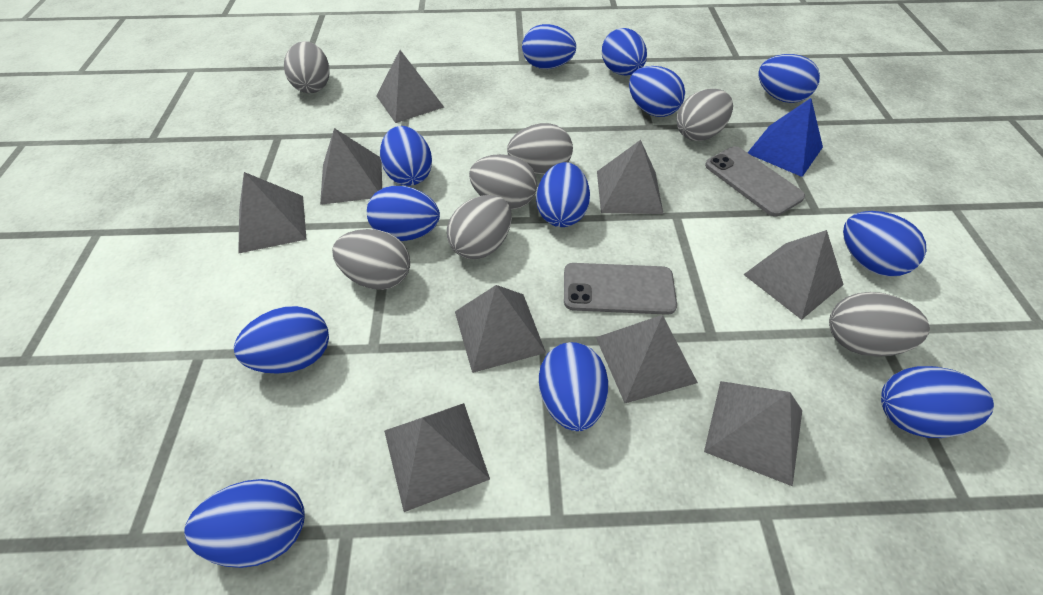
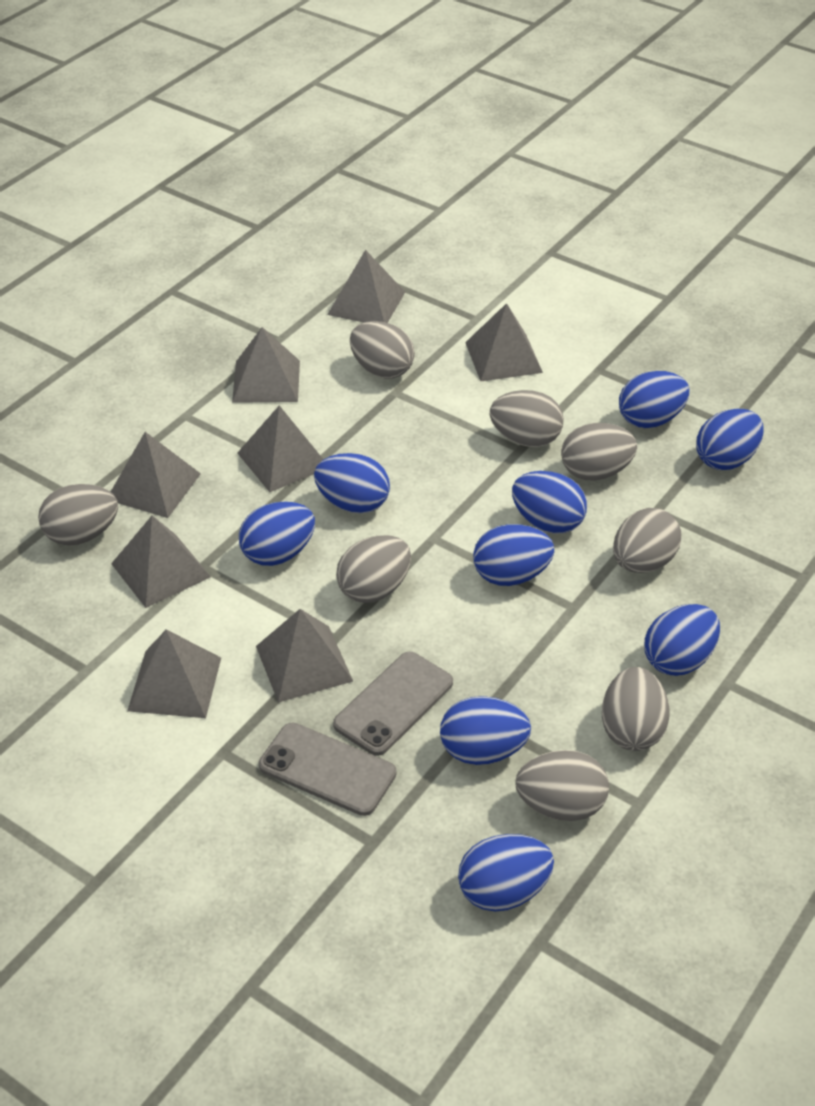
blue egg: 12 -> 9
blue pyramid: 1 -> 0
grey egg: 7 -> 8
grey pyramid: 9 -> 8

